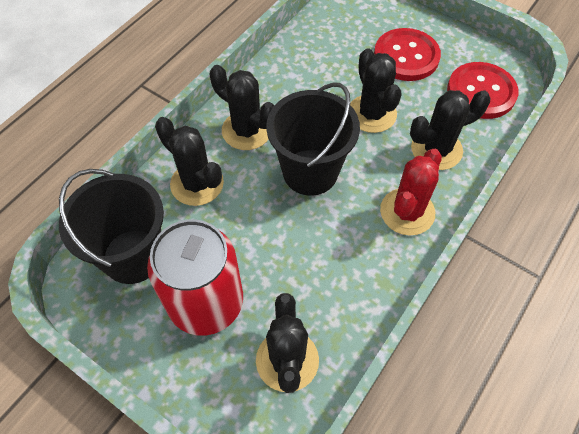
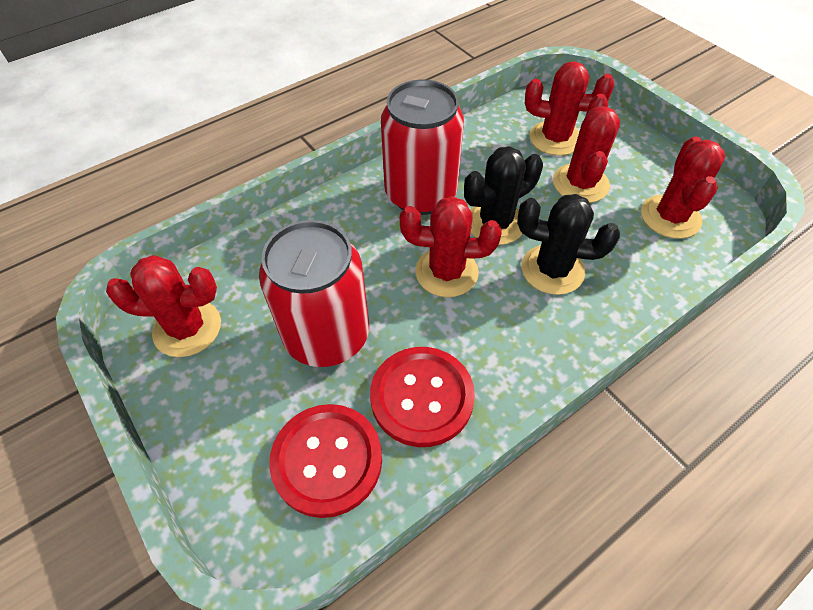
black bucket: 2 -> 0
black cactus: 5 -> 2
red cactus: 1 -> 5
red can: 1 -> 2

